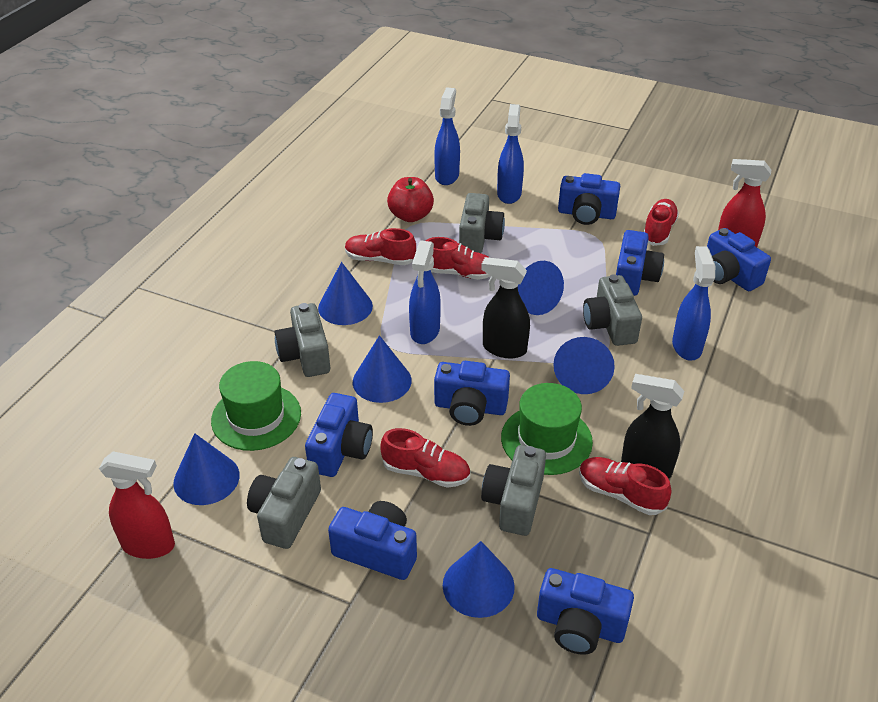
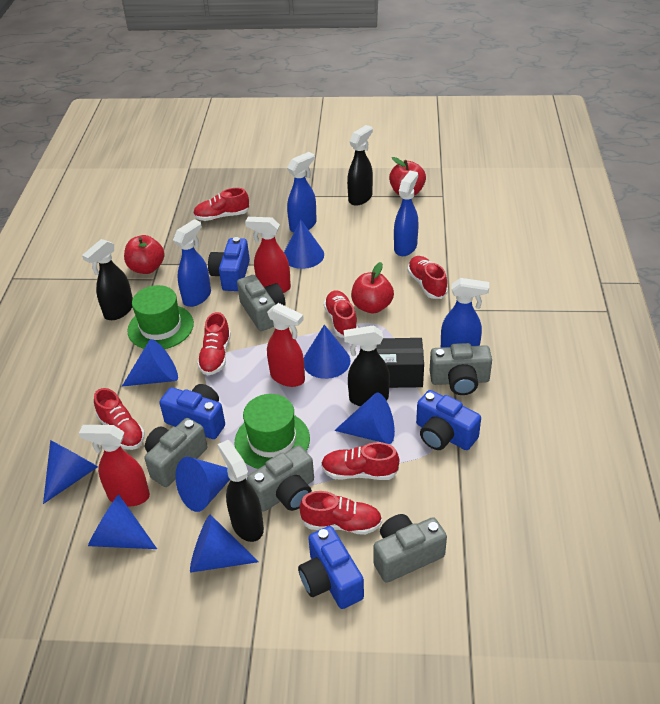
black box: 0 -> 1
black spray bottle: 2 -> 4
blue camera: 7 -> 4
blue cone: 6 -> 8
red apple: 1 -> 3
red shoe: 5 -> 7
red spray bottle: 2 -> 3

